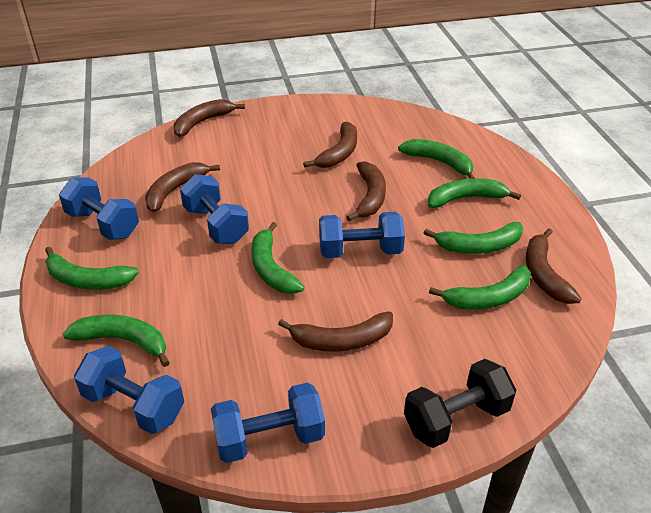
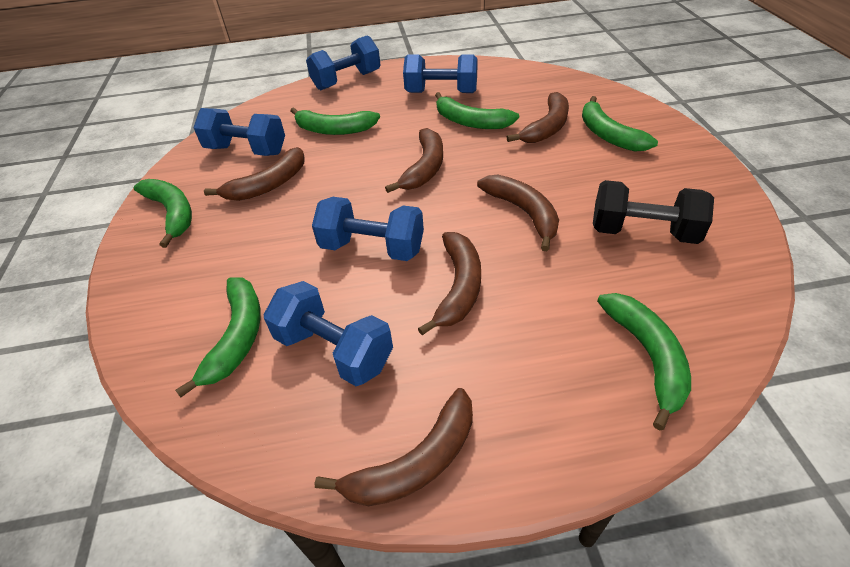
green banana: 7 -> 6

